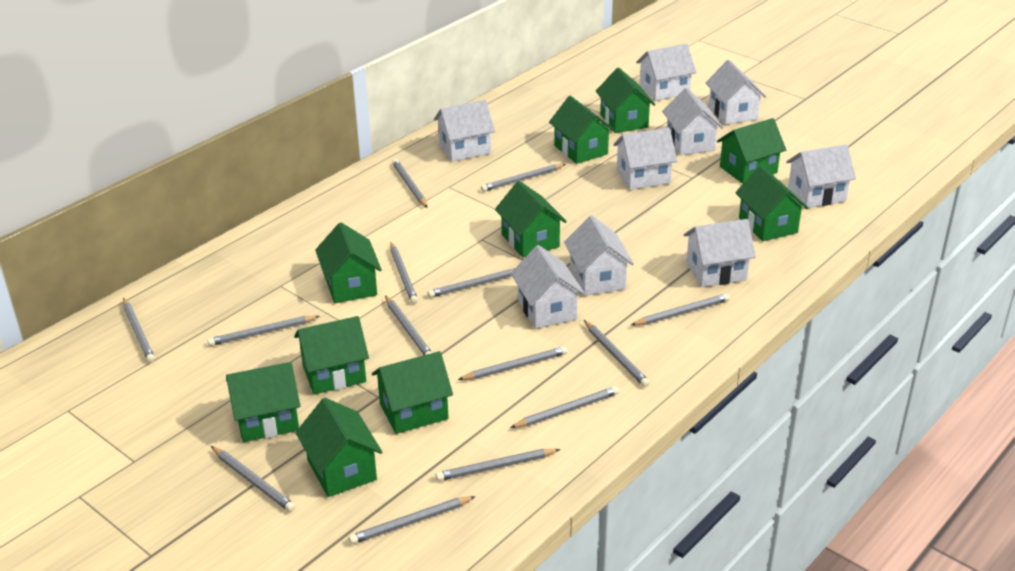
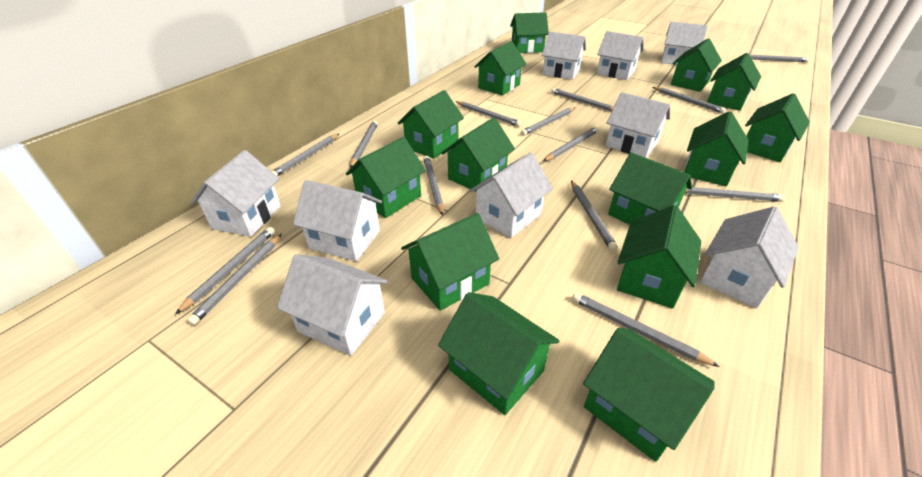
green house: 10 -> 14

